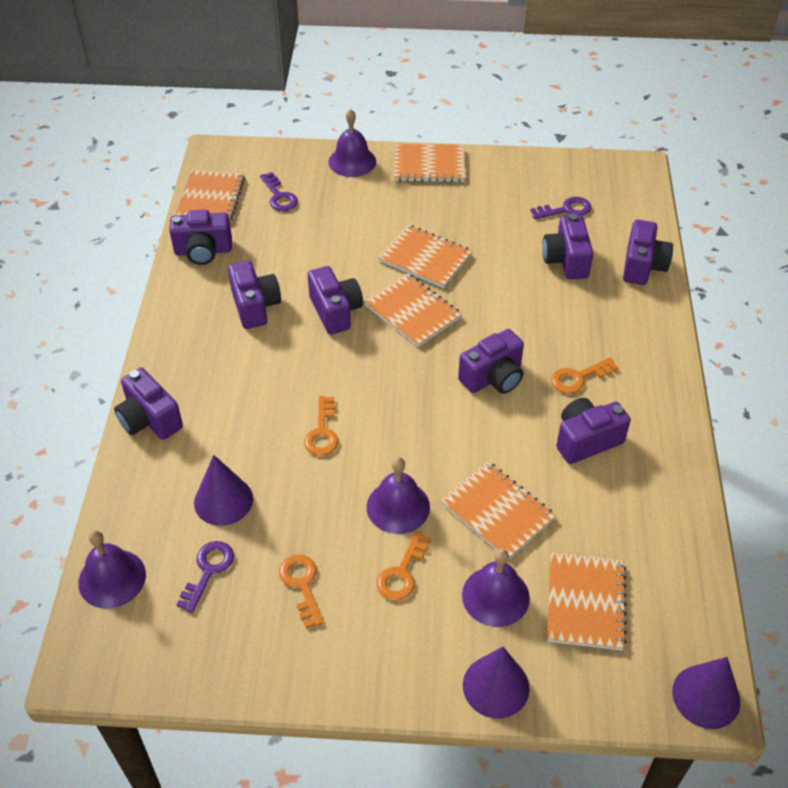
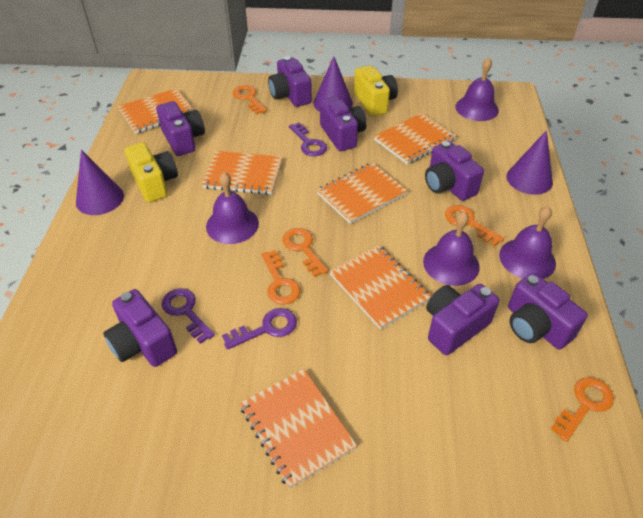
orange key: 4 -> 5
purple camera: 8 -> 7
yellow camera: 0 -> 2

